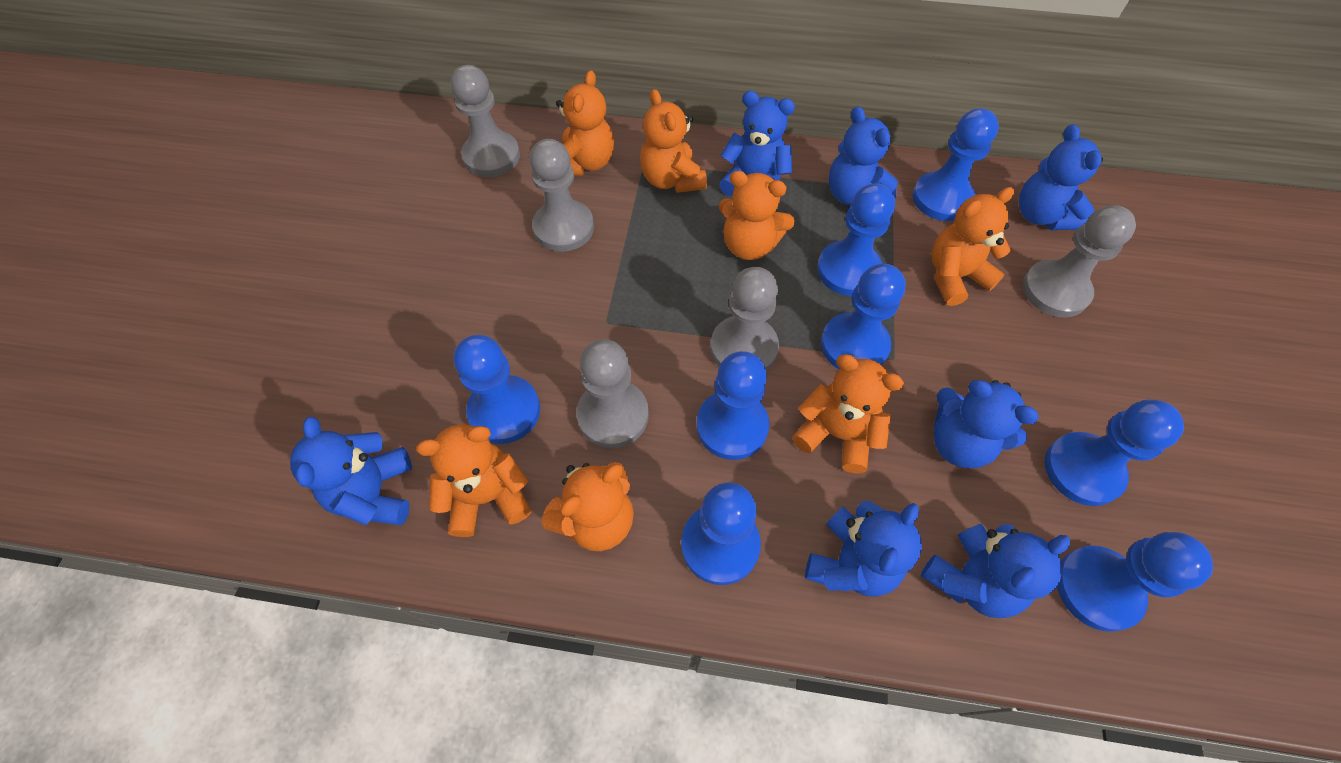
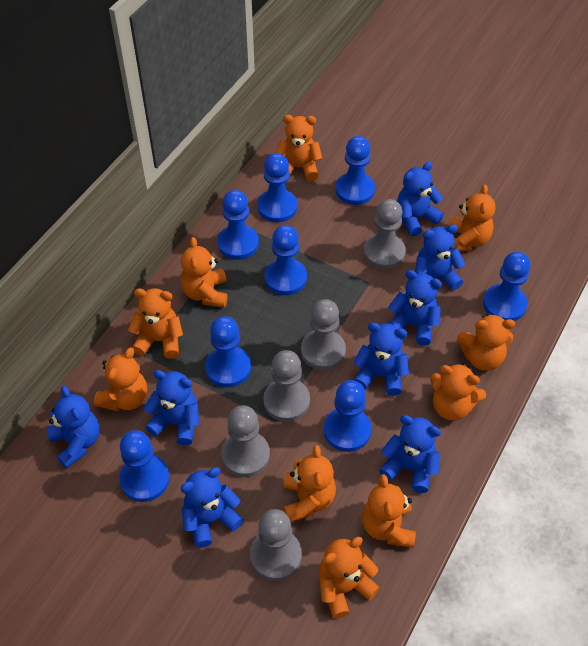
blue teddy bear: 7 -> 8
orange teddy bear: 7 -> 10

